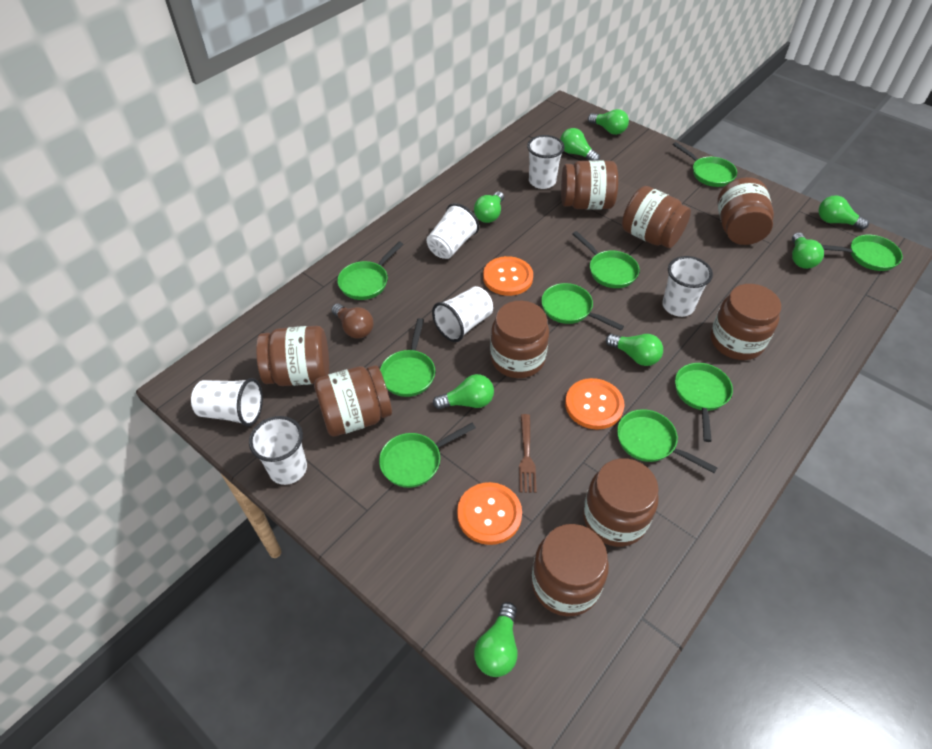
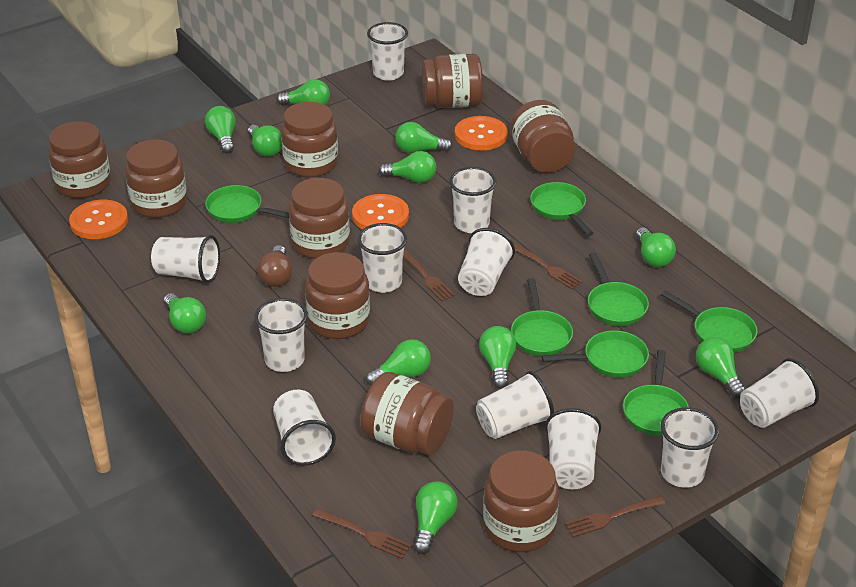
brown fork: 1 -> 4
green light bulb: 8 -> 11
green pan: 9 -> 7
white cup: 6 -> 11

